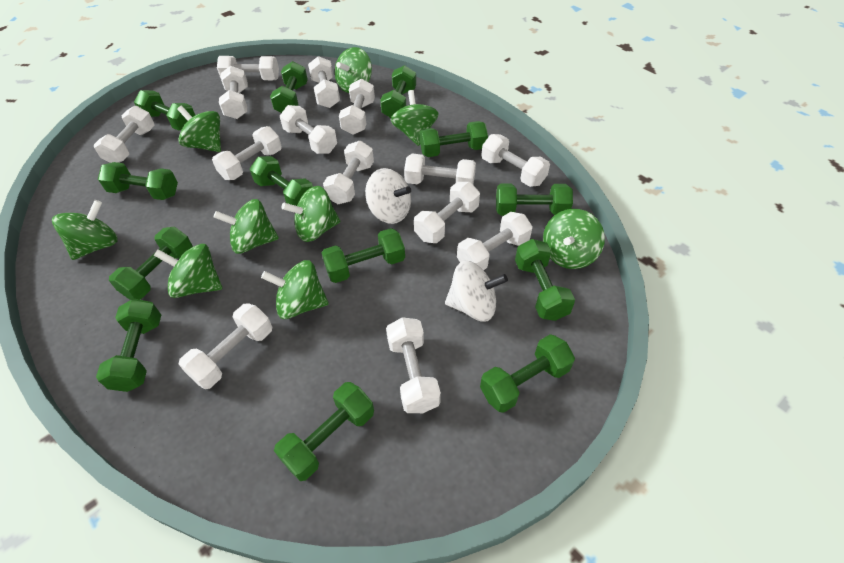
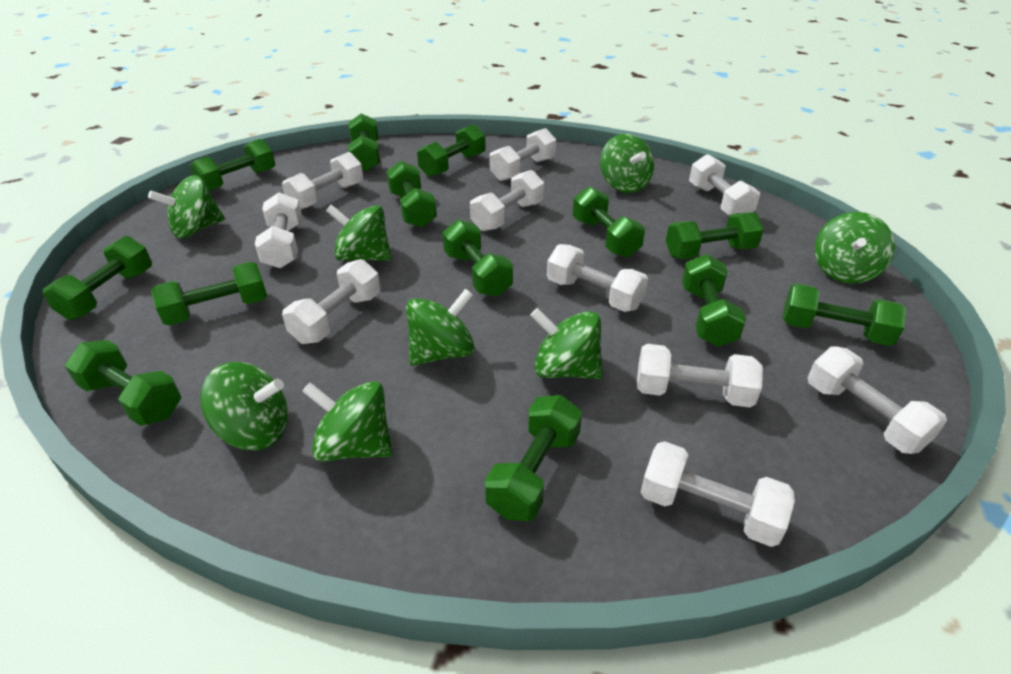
green spinning top: 9 -> 8
white dumbbell: 14 -> 10
white spinning top: 2 -> 0

